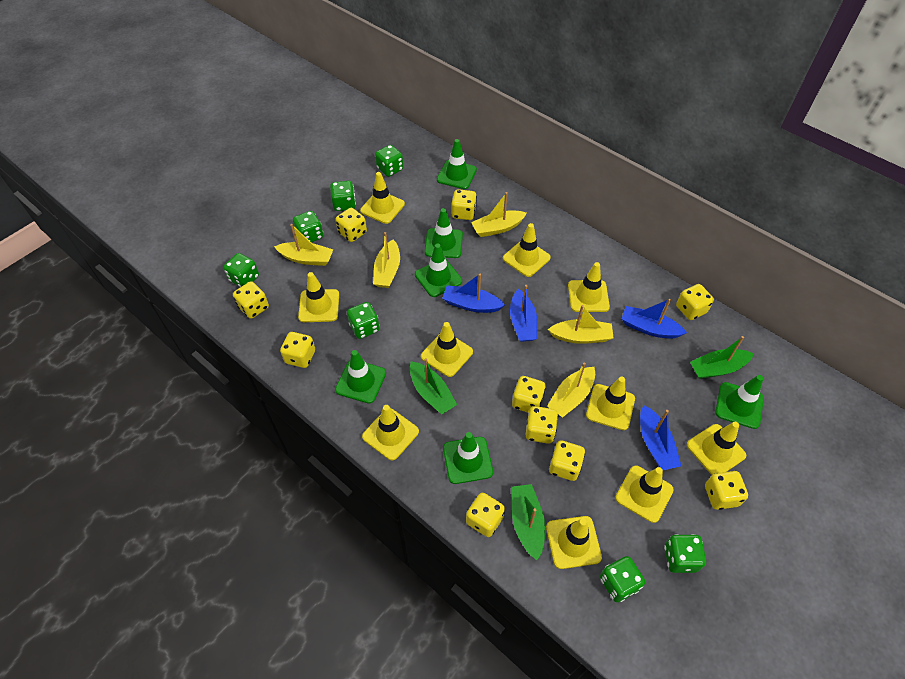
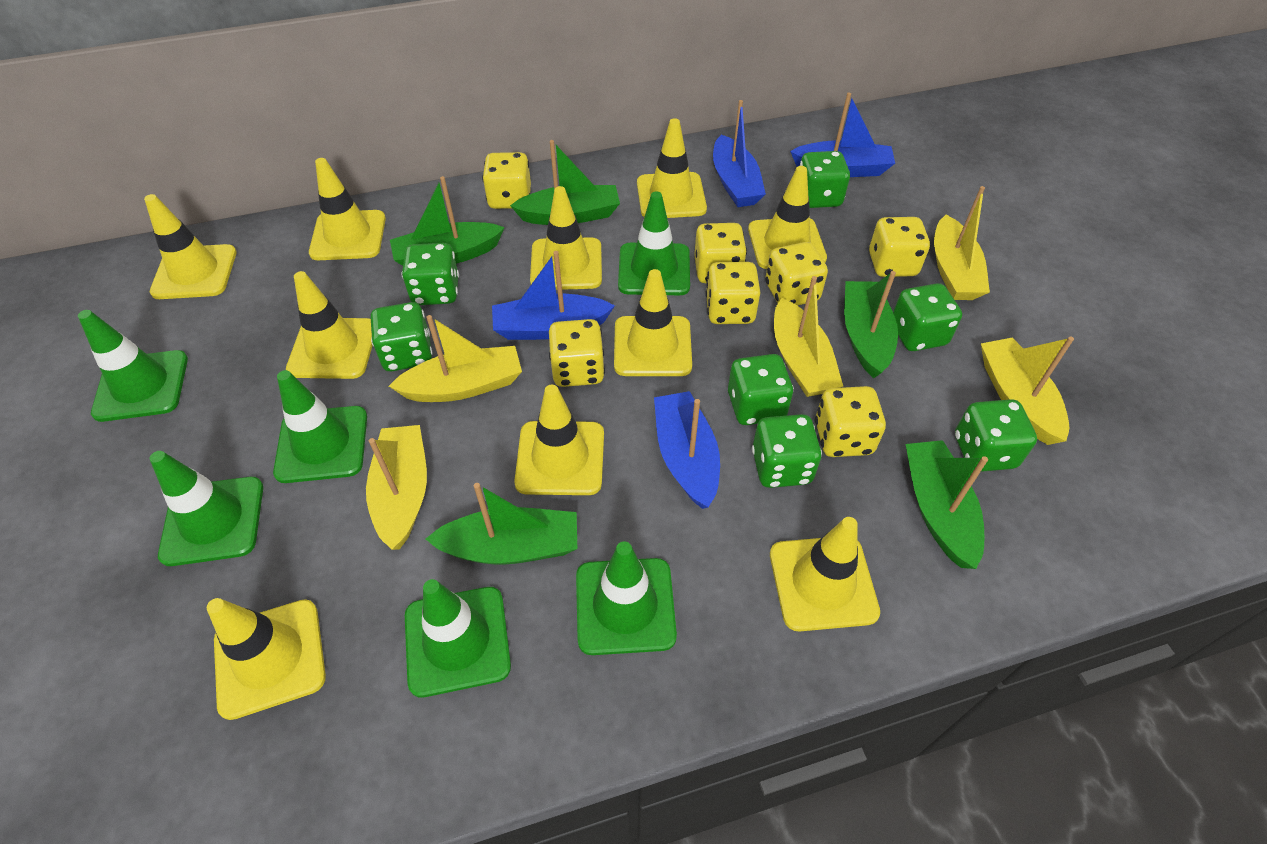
green boat: 3 -> 5
yellow dice: 10 -> 7

